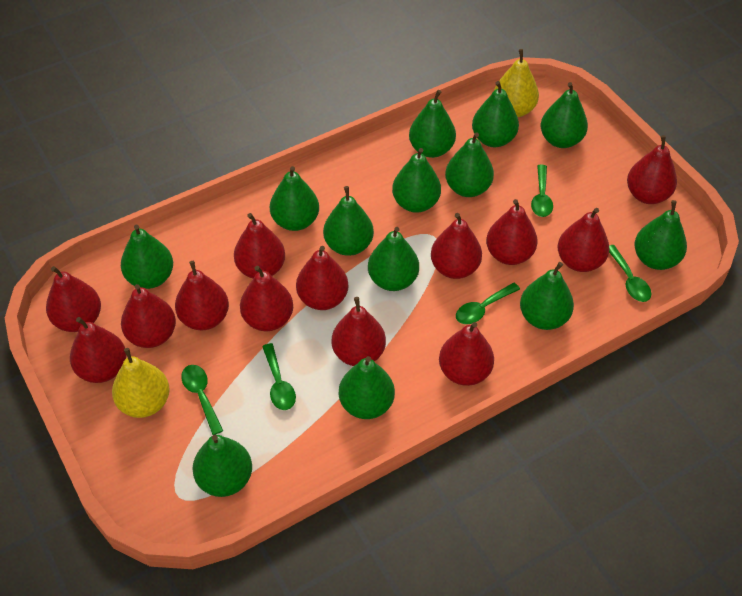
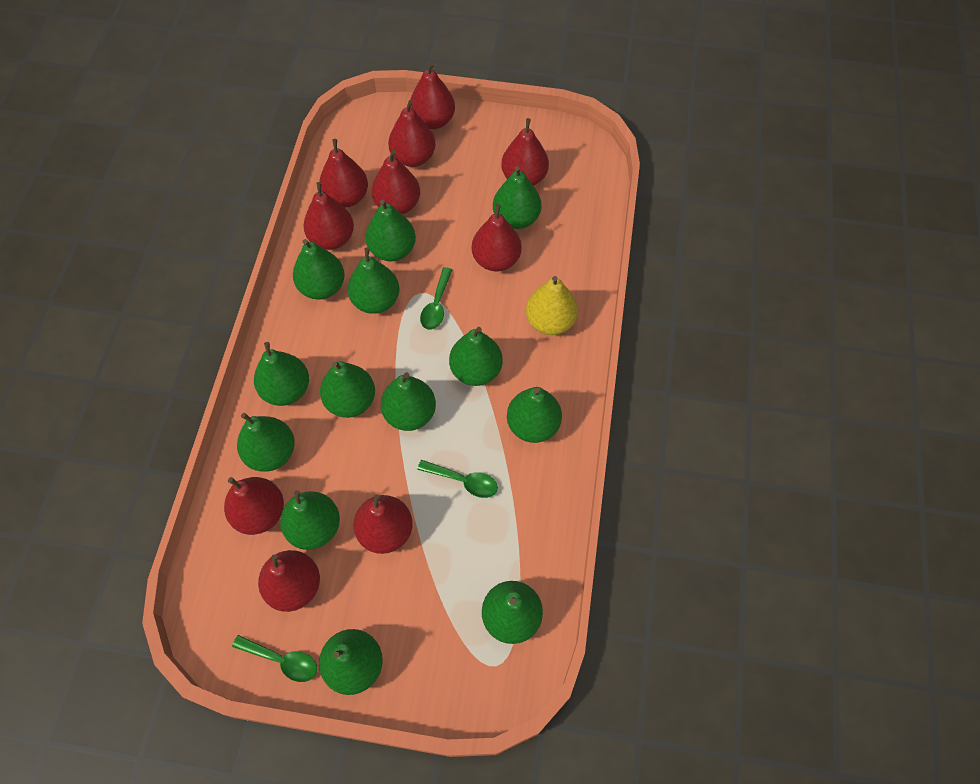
green spoon: 5 -> 3
red pear: 13 -> 10
yellow pear: 2 -> 1

